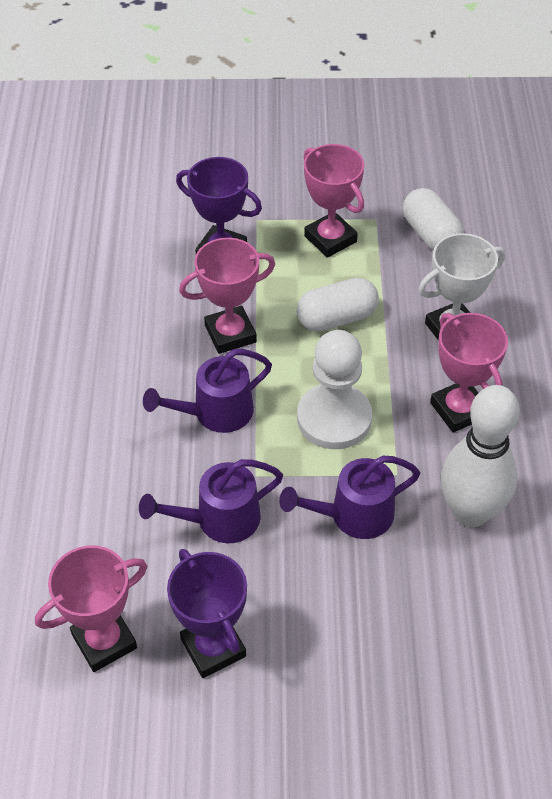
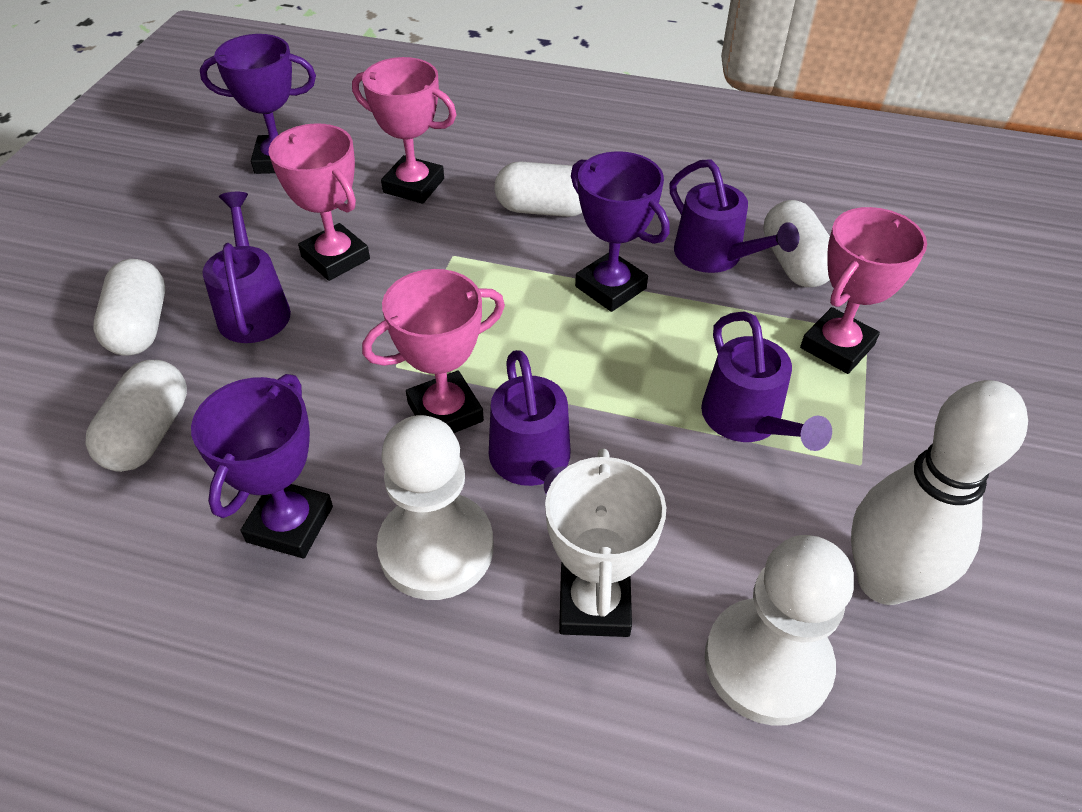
purple trophy: 2 -> 3
purple watering can: 3 -> 4
white capsule: 2 -> 4
white pawn: 1 -> 2

